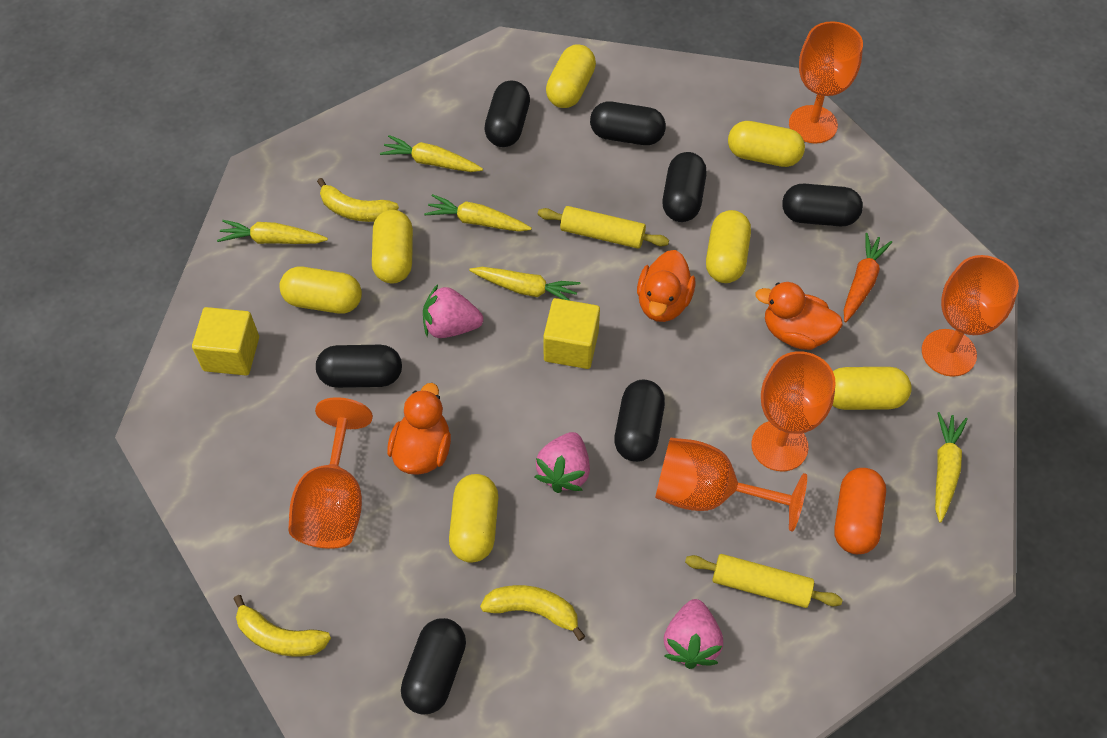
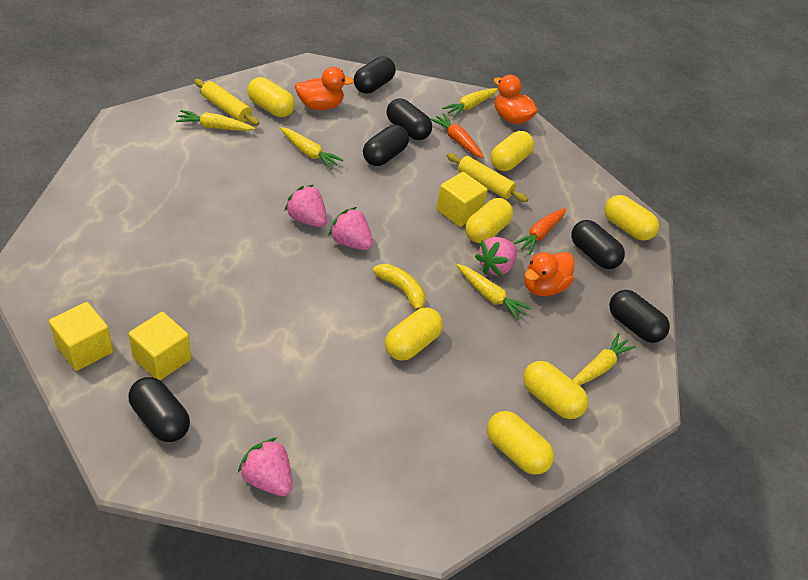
black capsule: 7 -> 6
orange capsule: 1 -> 0
orange carrot: 1 -> 2
orange goblet: 5 -> 0
pink strawberry: 3 -> 4
yellow banana: 3 -> 1
yellow cube: 2 -> 3

